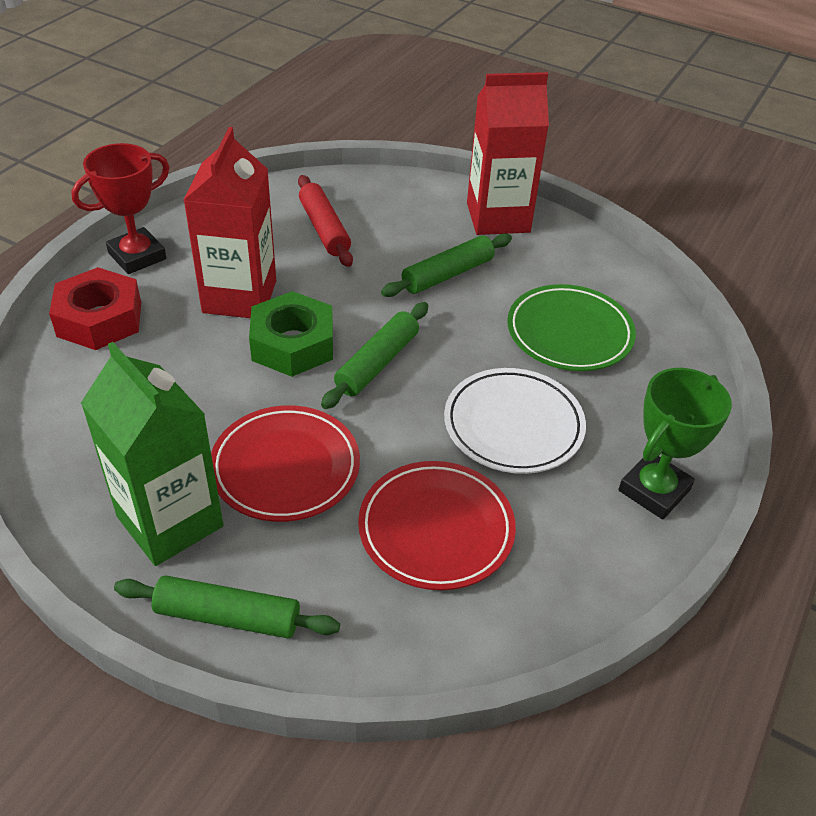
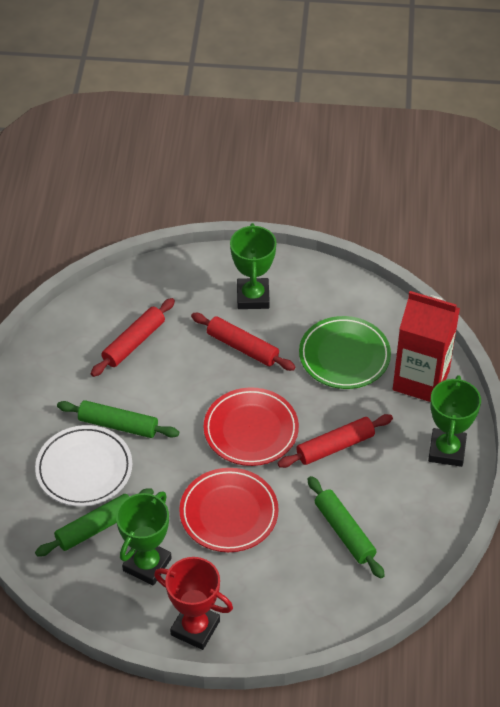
green carton: 1 -> 0
green nut: 1 -> 0
green trophy: 1 -> 3
red carton: 2 -> 1
red nut: 1 -> 0
red rolling pin: 1 -> 3

